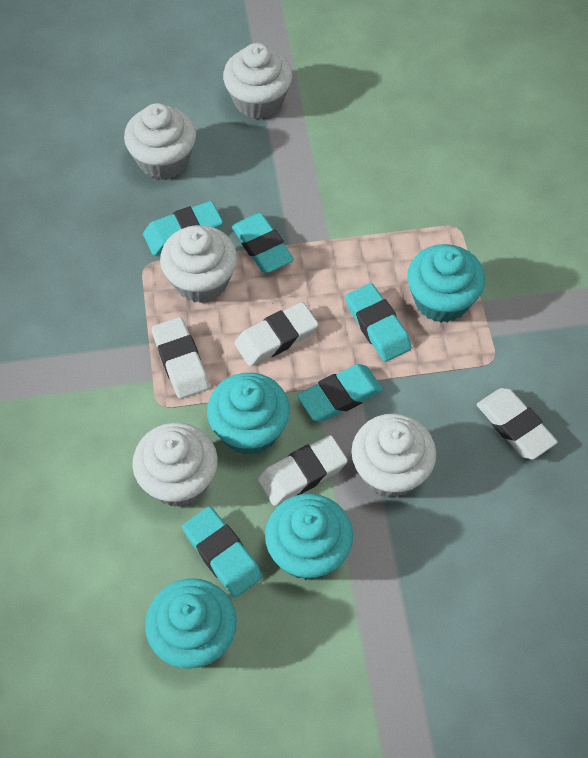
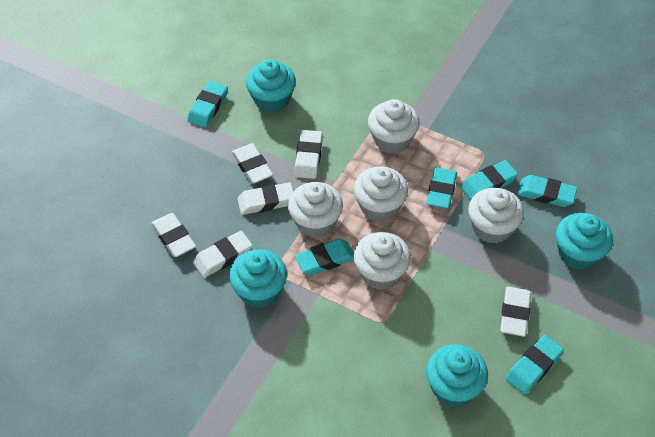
turquoise eraser: 5 -> 6
white eraser: 4 -> 6

